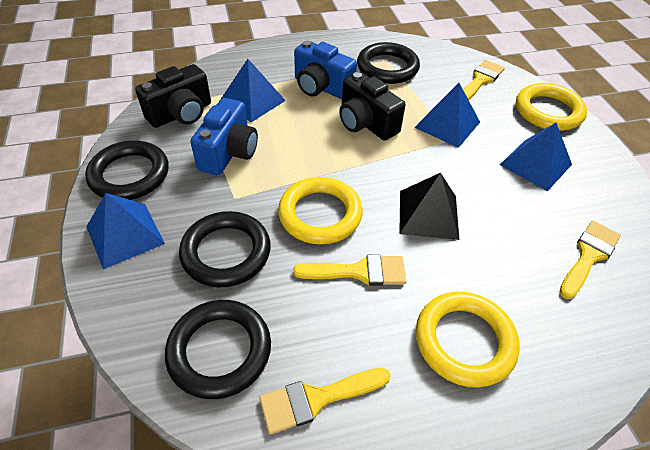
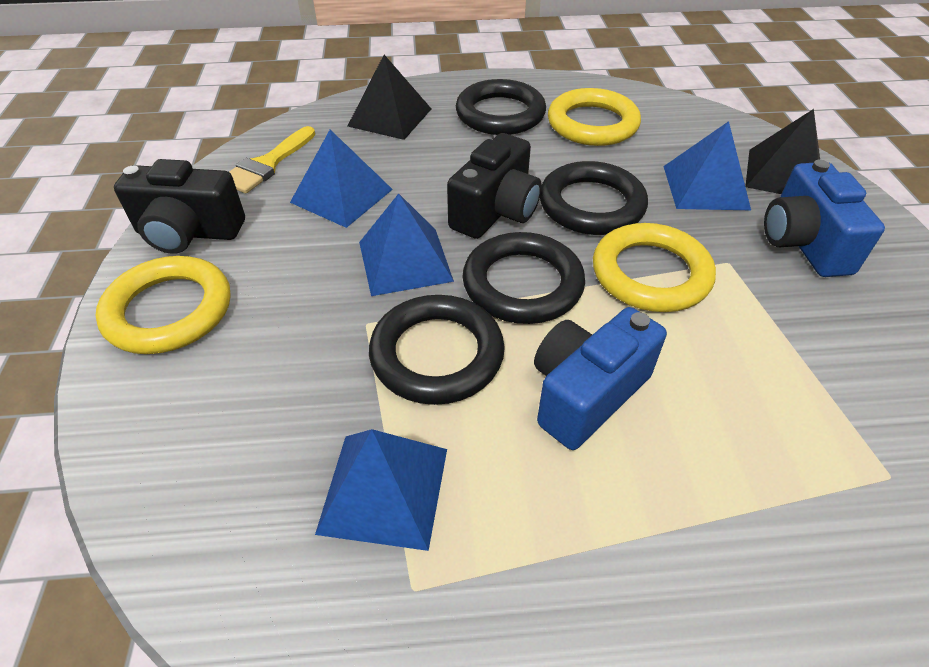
black pyramid: 1 -> 2
yellow brush: 4 -> 1

